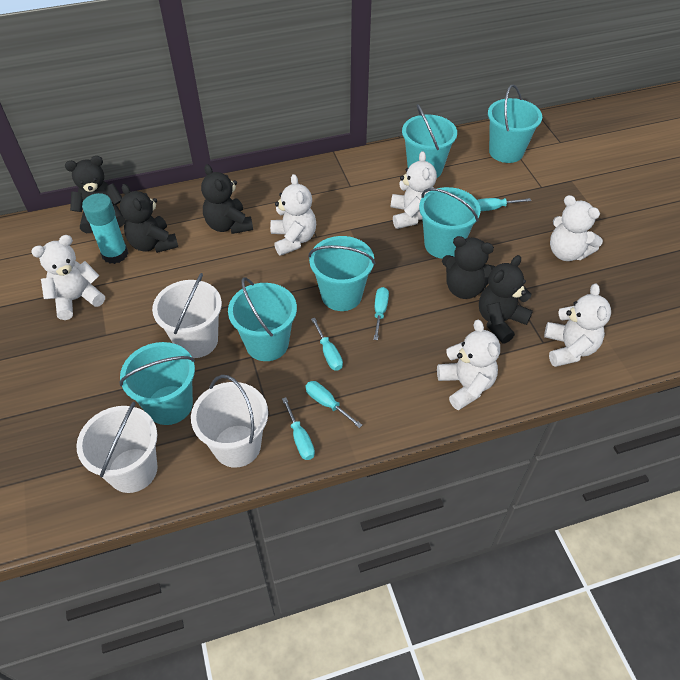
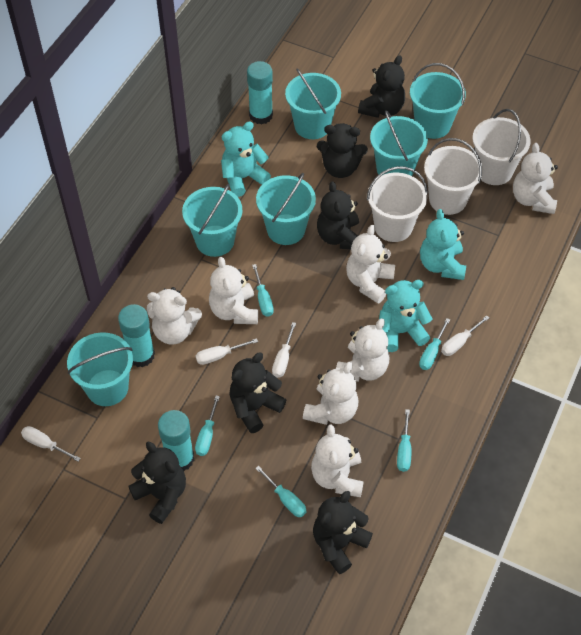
black teddy bear: 5 -> 6
turquoise glue stick: 1 -> 3
turquoise teddy bear: 0 -> 3
white screwdriver: 0 -> 4
white teddy bear: 6 -> 7

